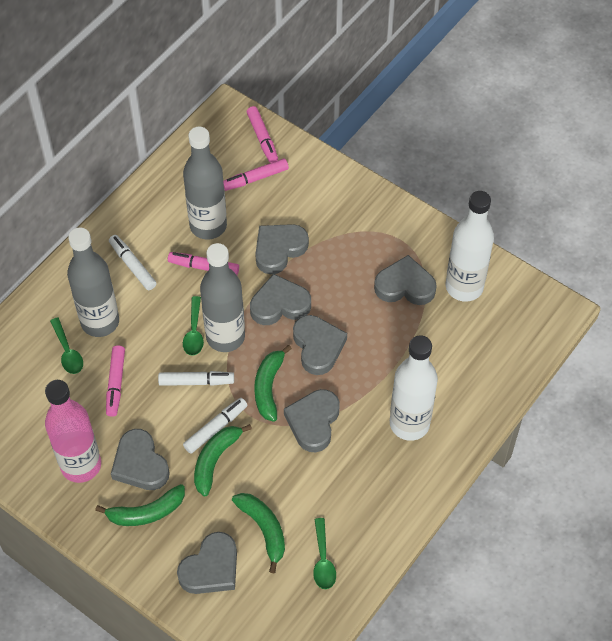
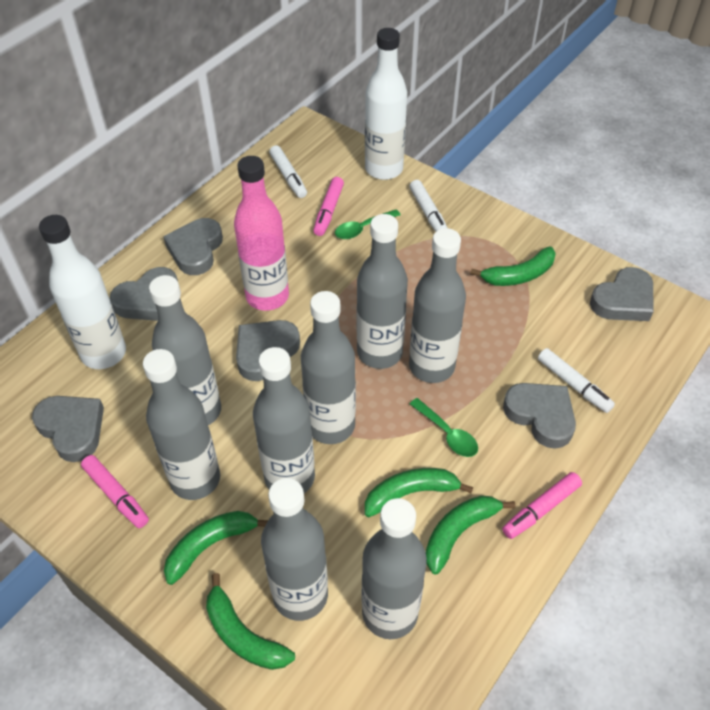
green banana: 4 -> 5
green spoon: 3 -> 2
grey bottle: 3 -> 8
grey heart: 7 -> 6
pink marker: 4 -> 3

